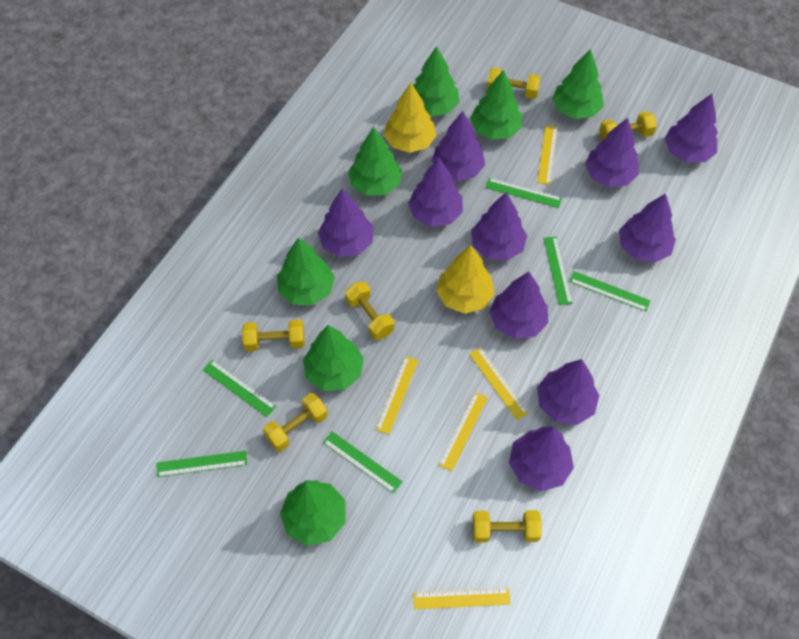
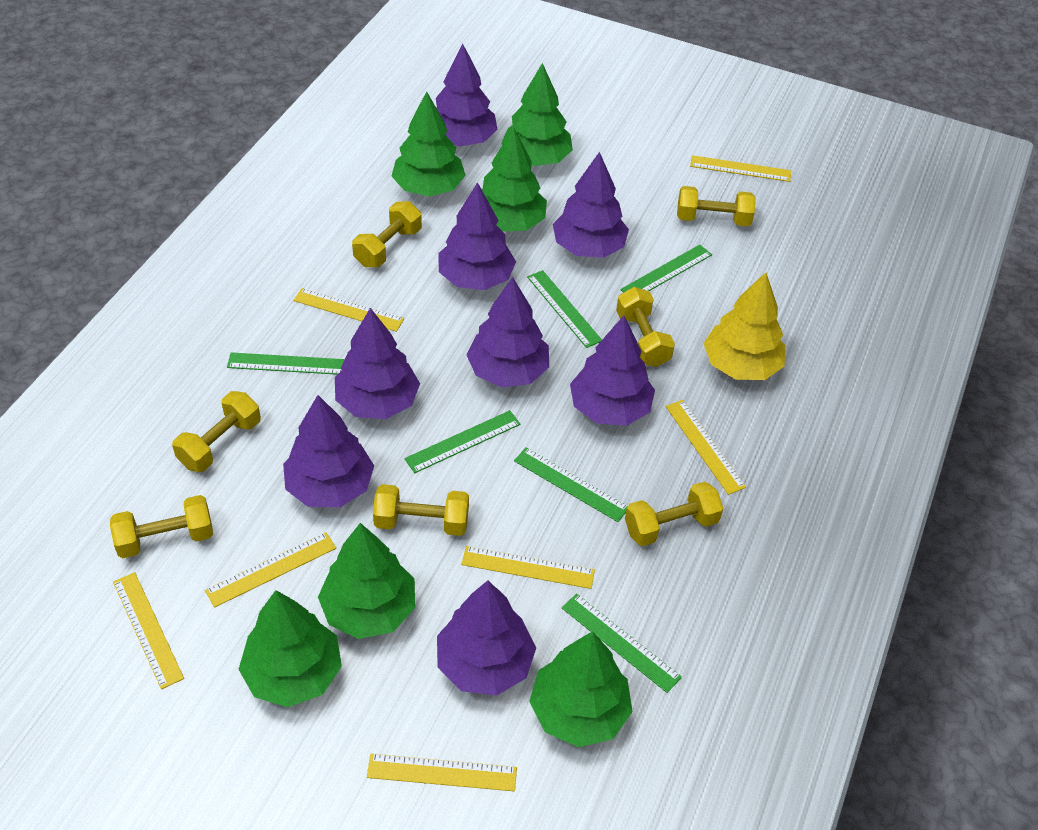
green tree: 7 -> 6
purple tree: 10 -> 8
yellow dumbbell: 6 -> 7
yellow ruler: 5 -> 7
yellow tree: 2 -> 1

